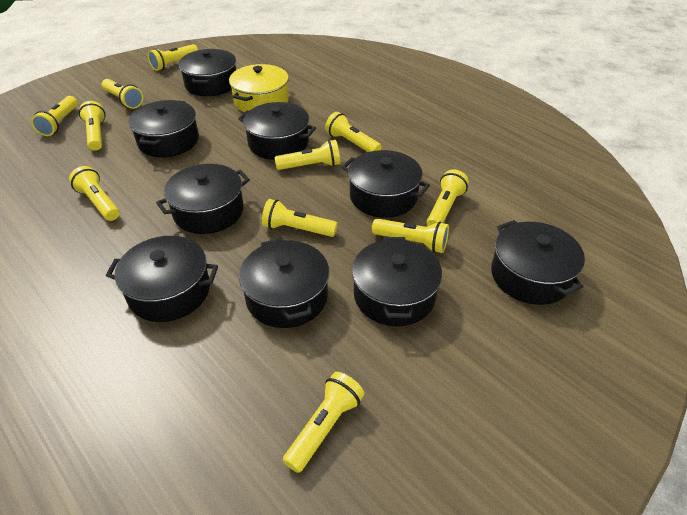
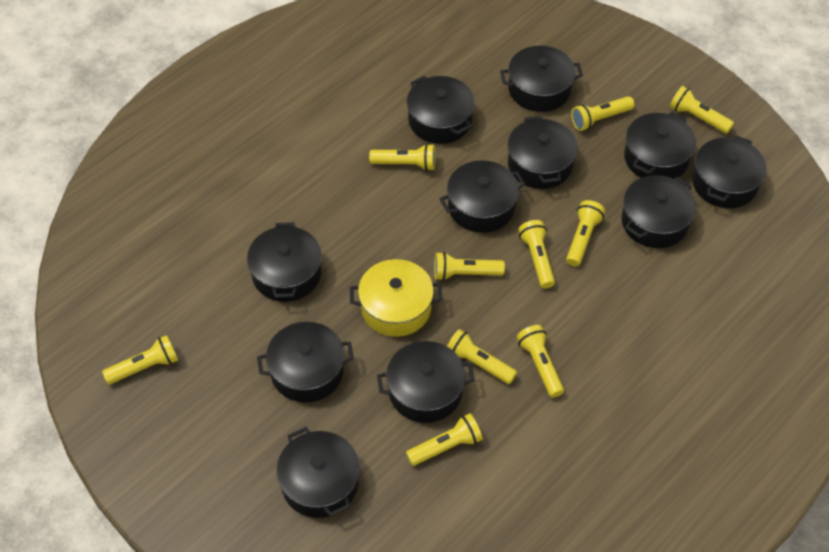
black pot: 9 -> 11
yellow flashlight: 11 -> 10

